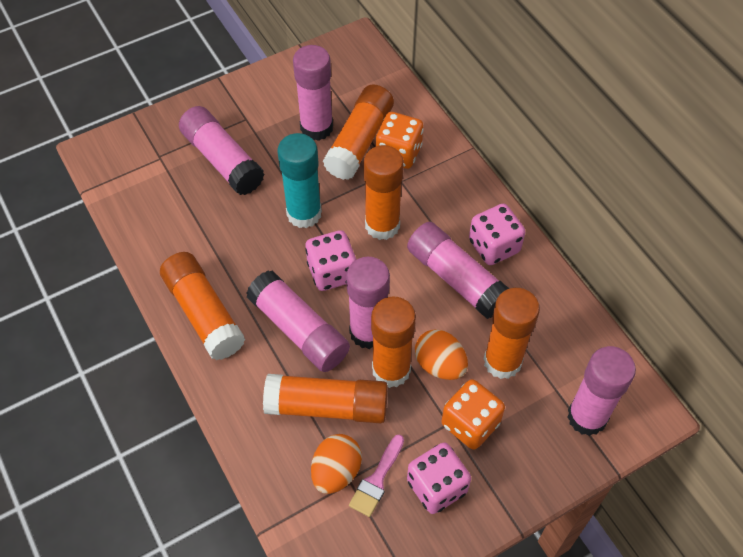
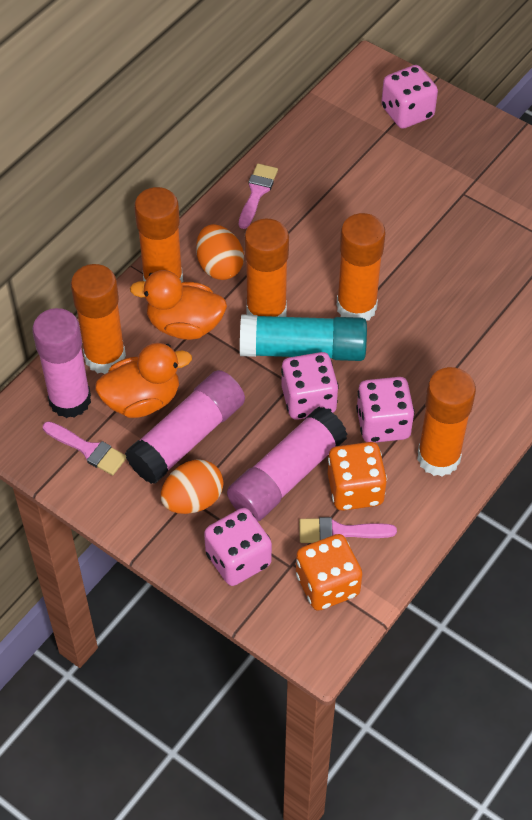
orange duck: 0 -> 2
orange glue stick: 6 -> 5
pink brush: 1 -> 3
pink dice: 3 -> 4
pink glue stick: 6 -> 3

